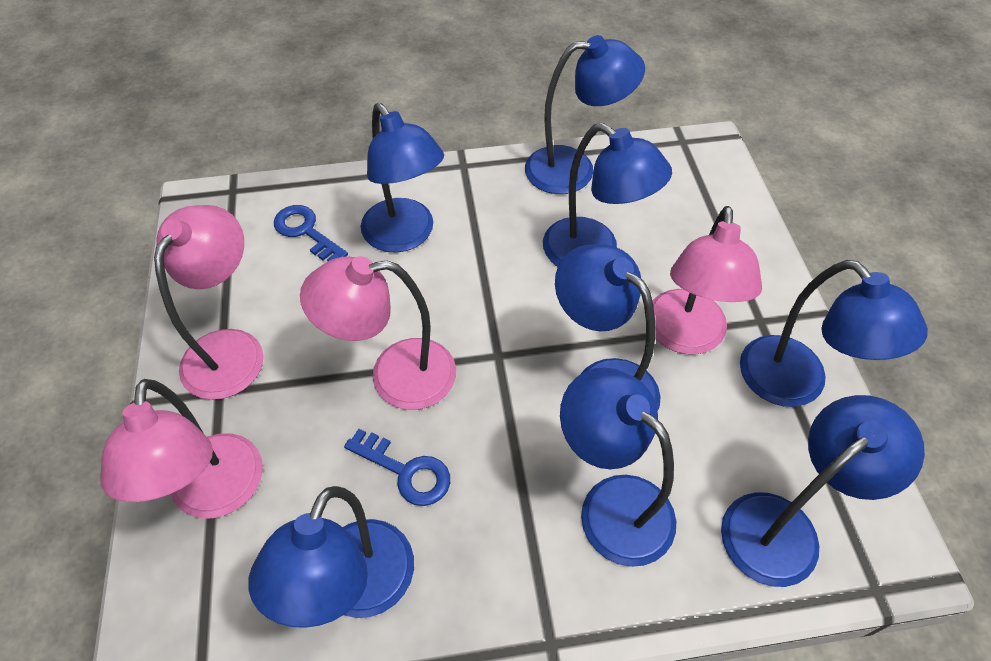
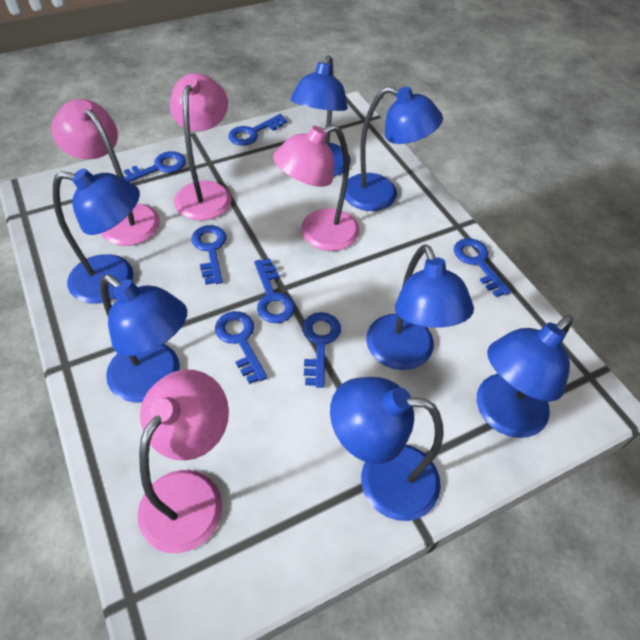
blue key: 2 -> 7
blue lamp: 8 -> 7

